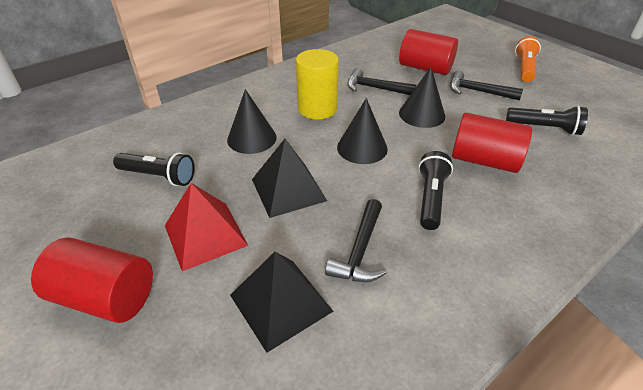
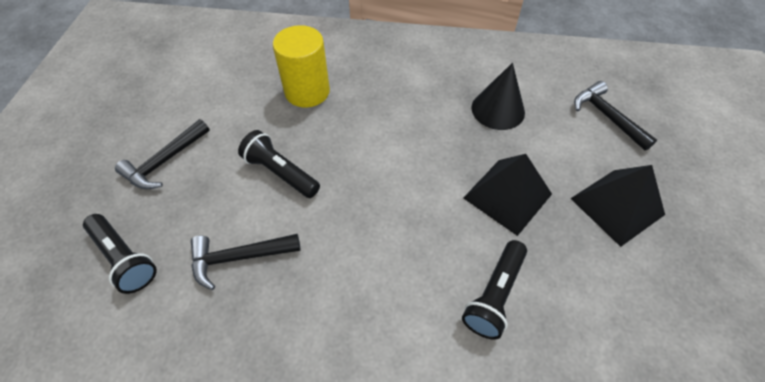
black cone: 3 -> 1
orange flashlight: 1 -> 0
red cylinder: 3 -> 0
red pyramid: 1 -> 0

